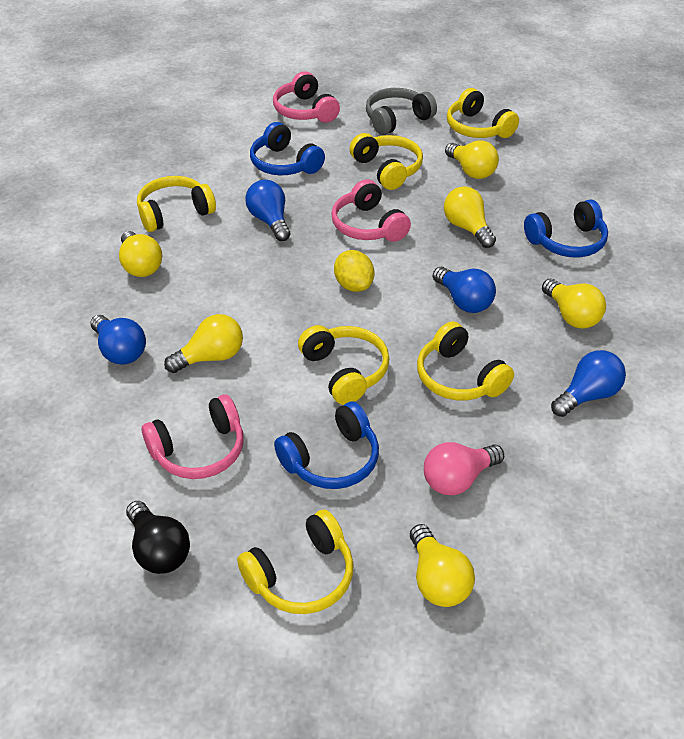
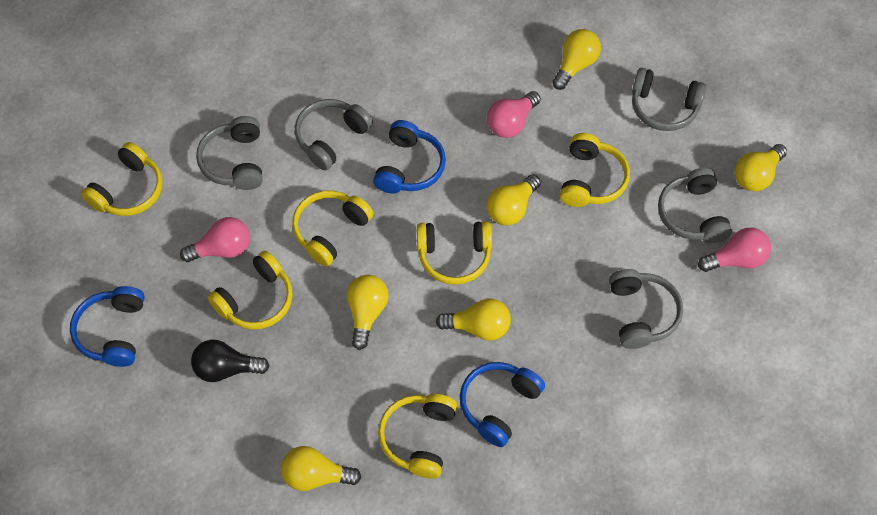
blue light bulb: 4 -> 0
grey headphones: 1 -> 5
pink headphones: 3 -> 0
pink light bulb: 1 -> 3
yellow lemon: 1 -> 0

